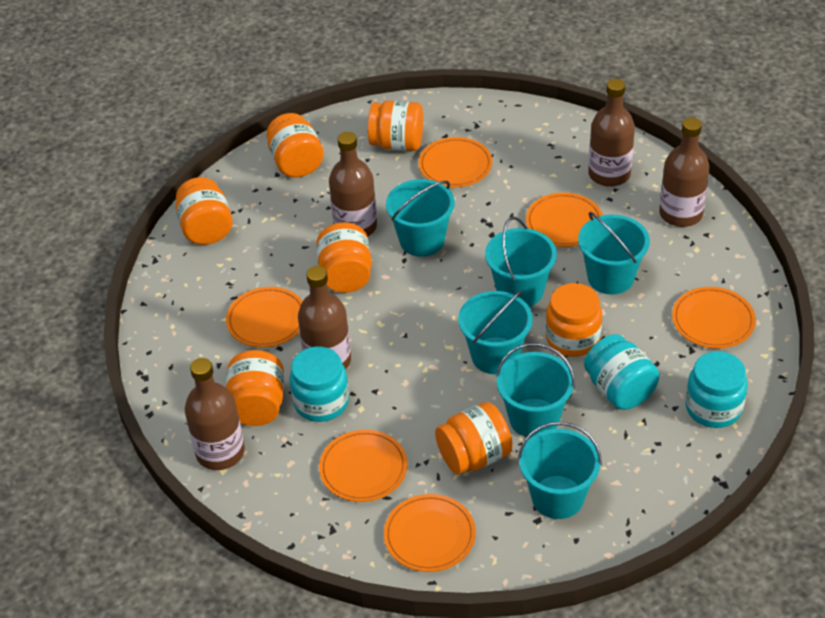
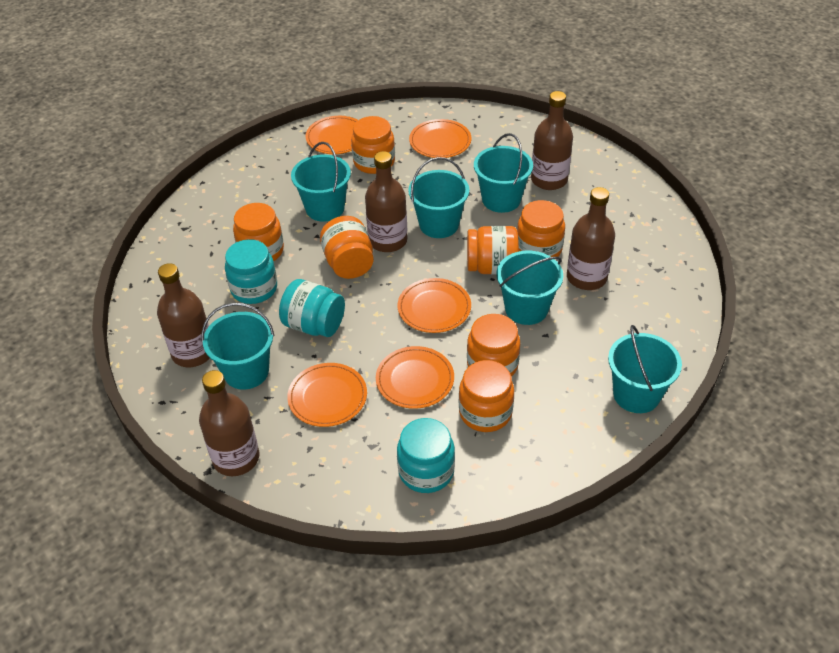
orange plate: 6 -> 5

